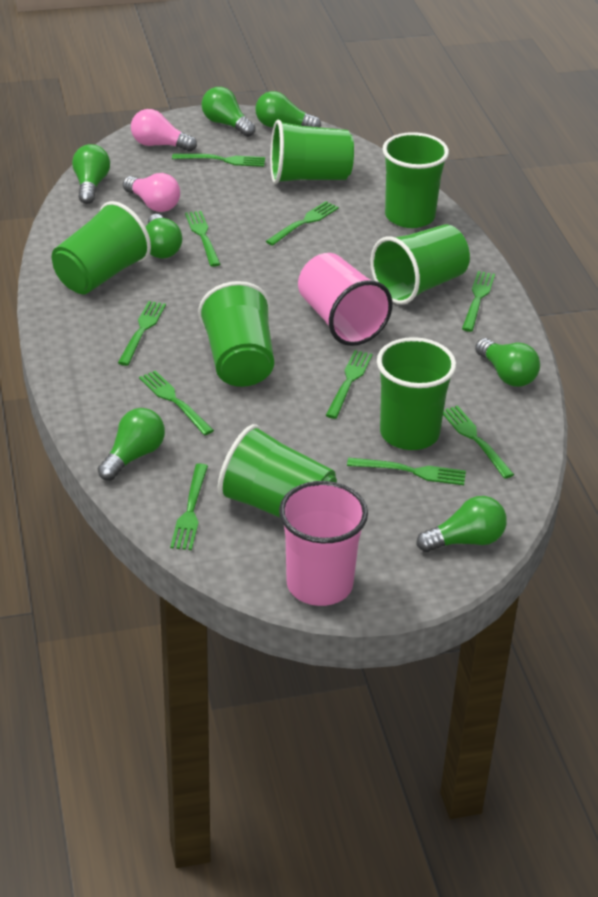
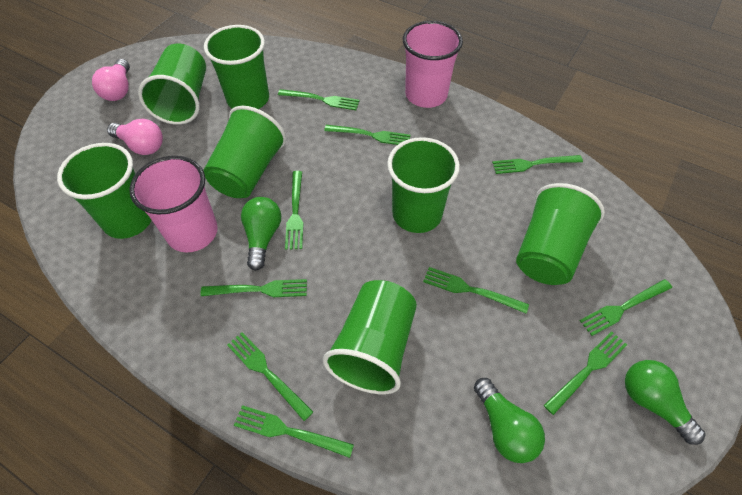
green light bulb: 7 -> 3

